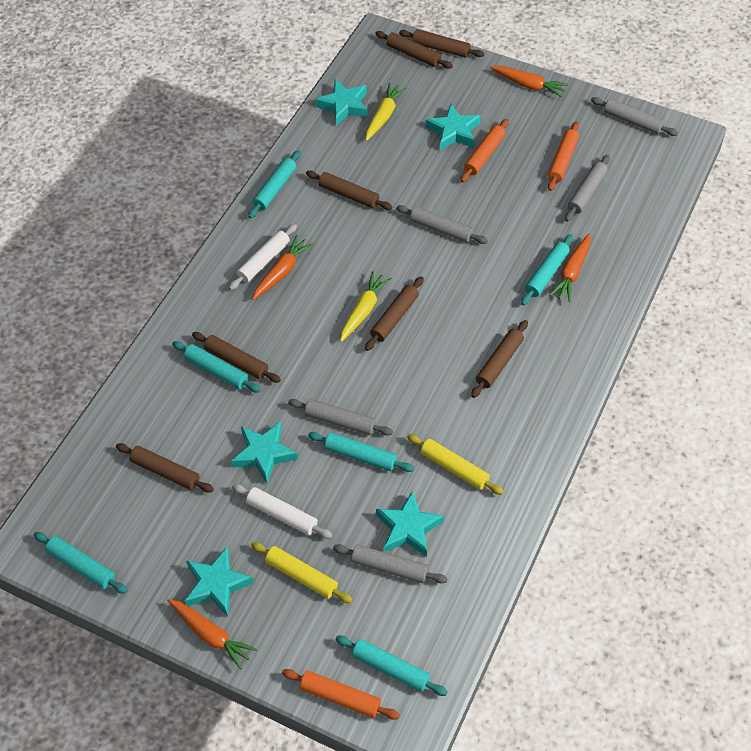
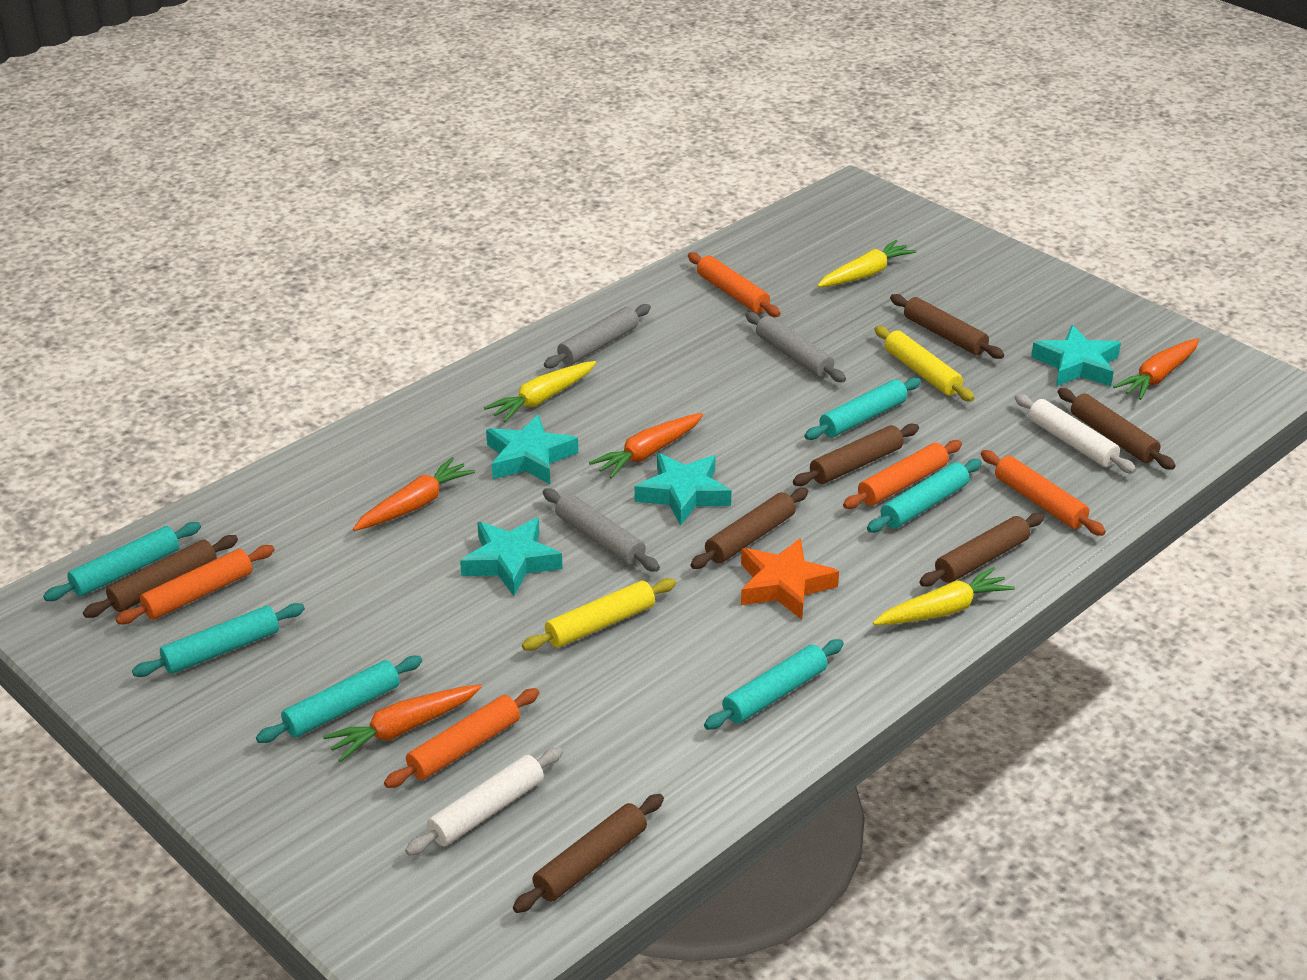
grey rolling pin: 5 -> 3
orange rolling pin: 3 -> 5
orange star: 0 -> 1
turquoise star: 5 -> 4
yellow carrot: 2 -> 3

